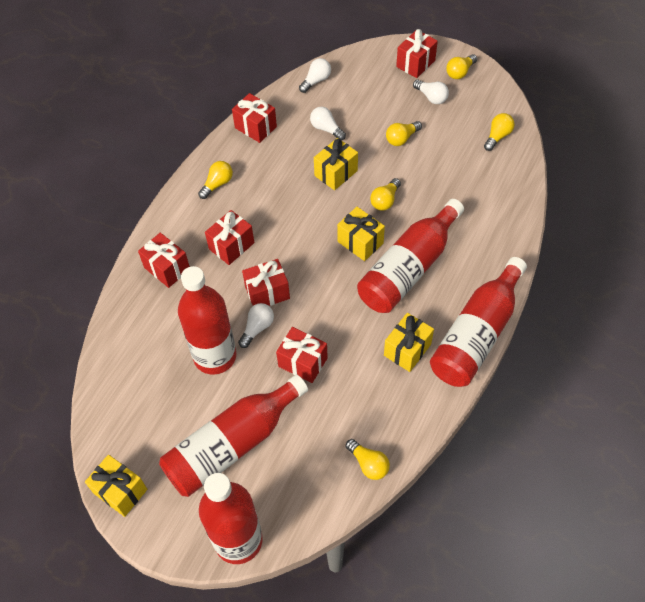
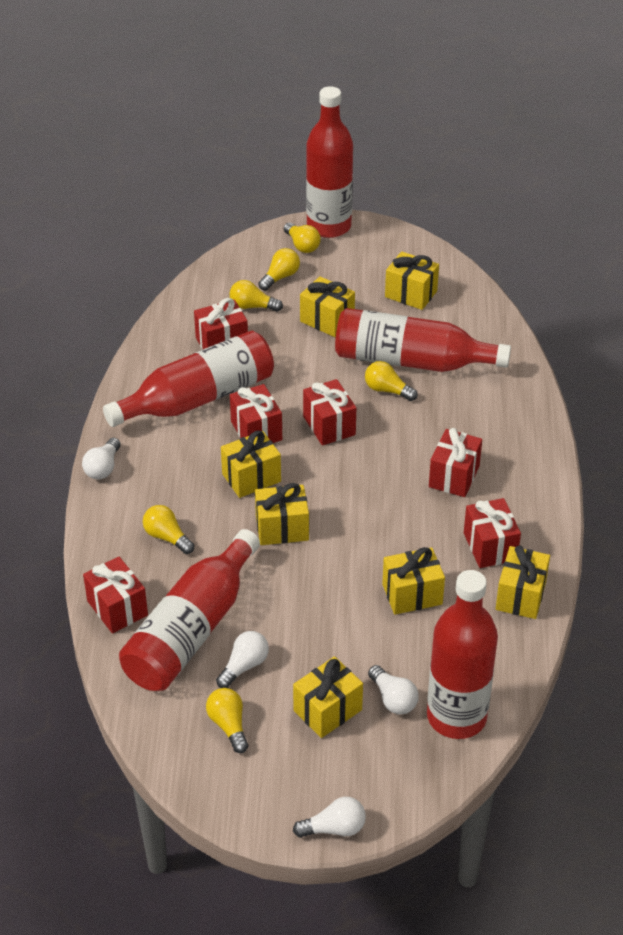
yellow gift: 4 -> 7

